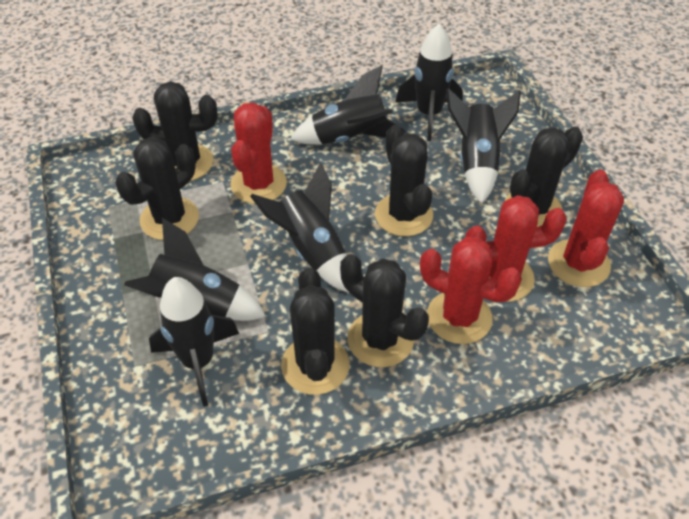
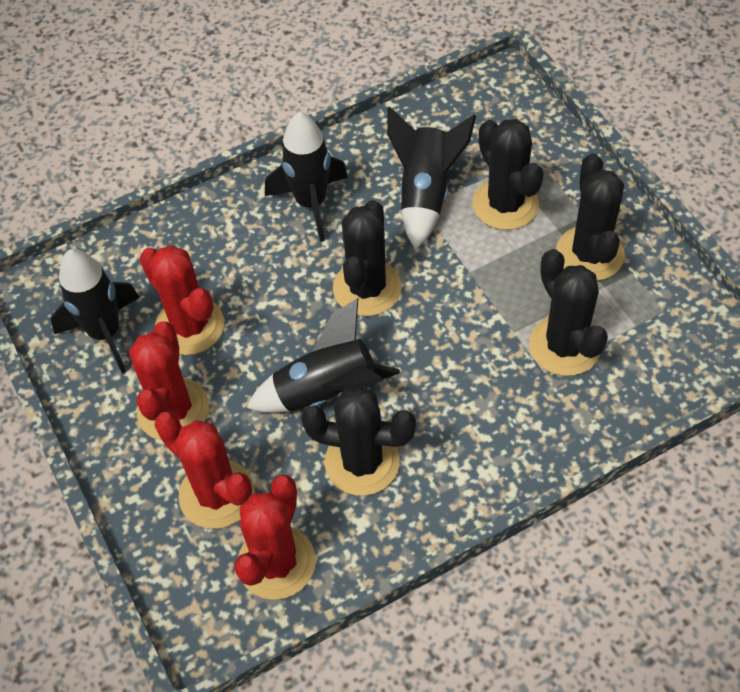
black cactus: 6 -> 5
black rocket: 6 -> 4

